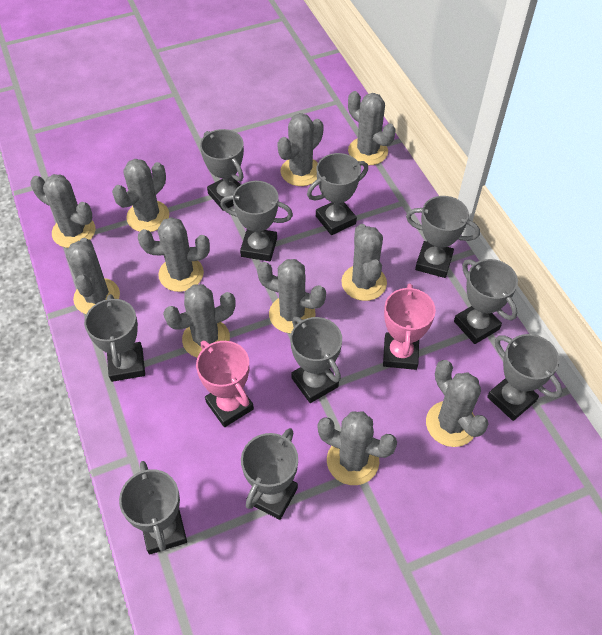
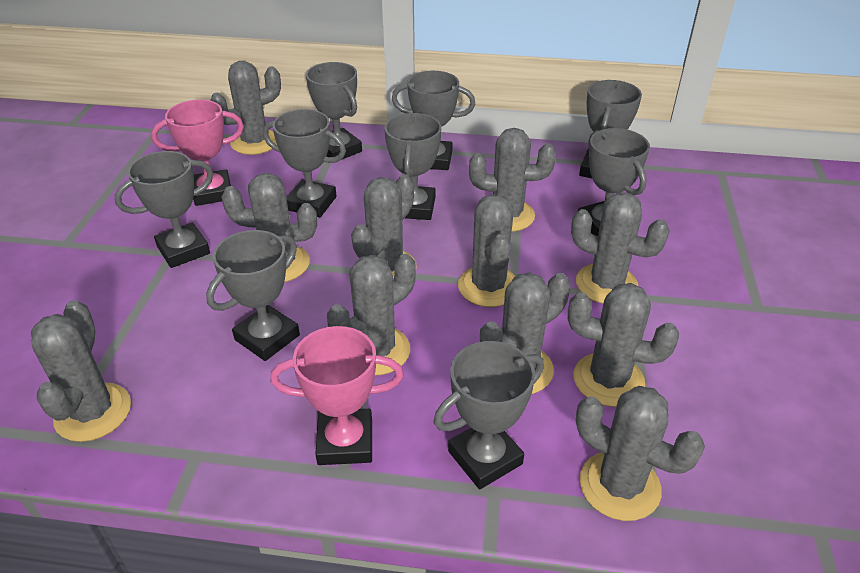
grey trophy: 10 -> 9

